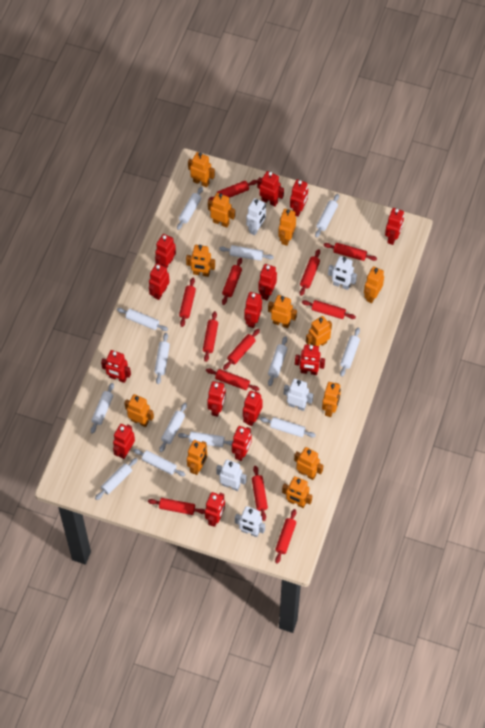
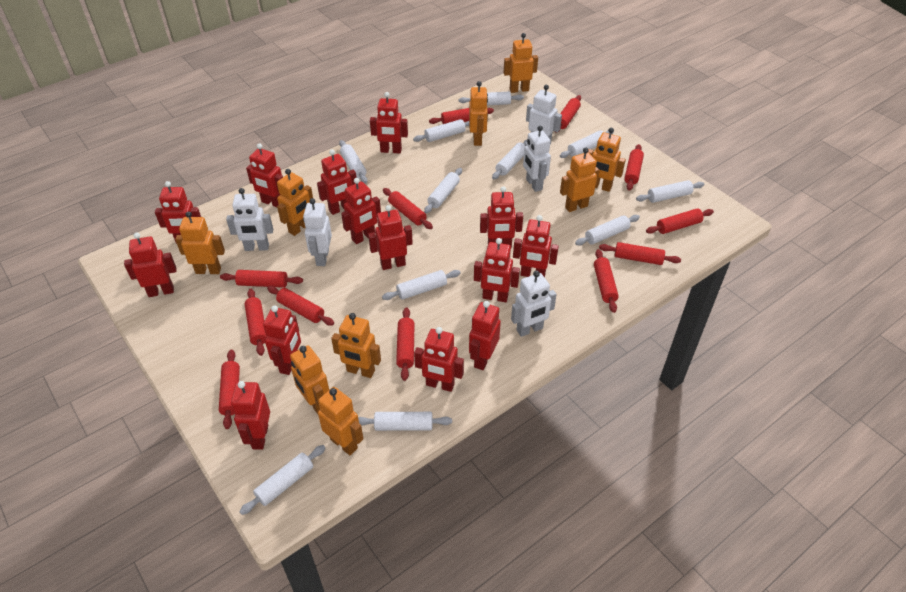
orange robot: 12 -> 9
white rolling pin: 13 -> 11

